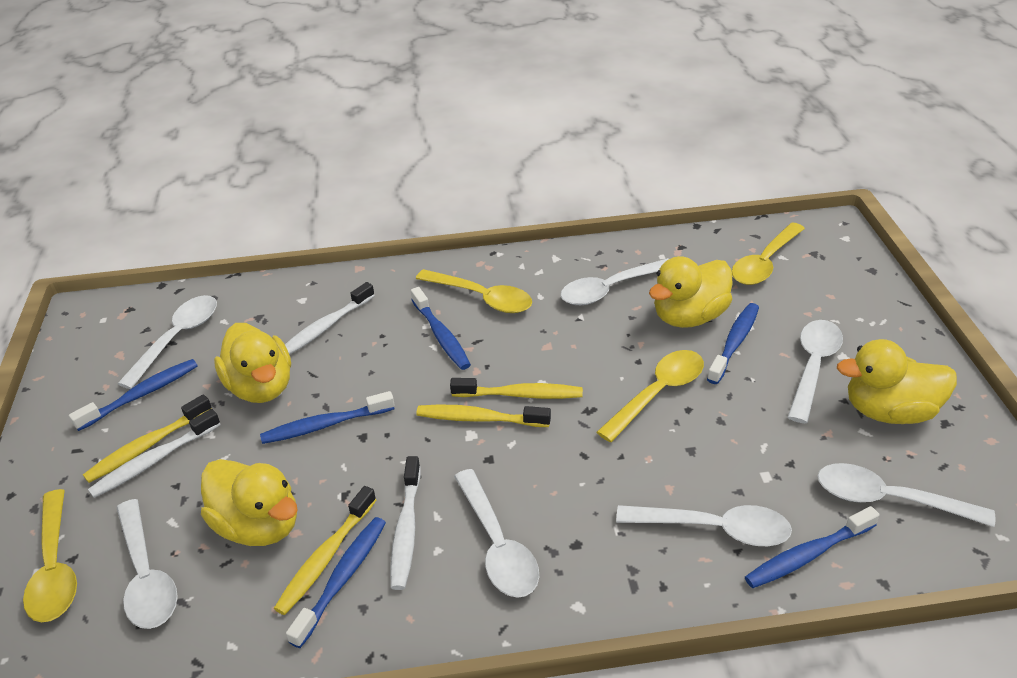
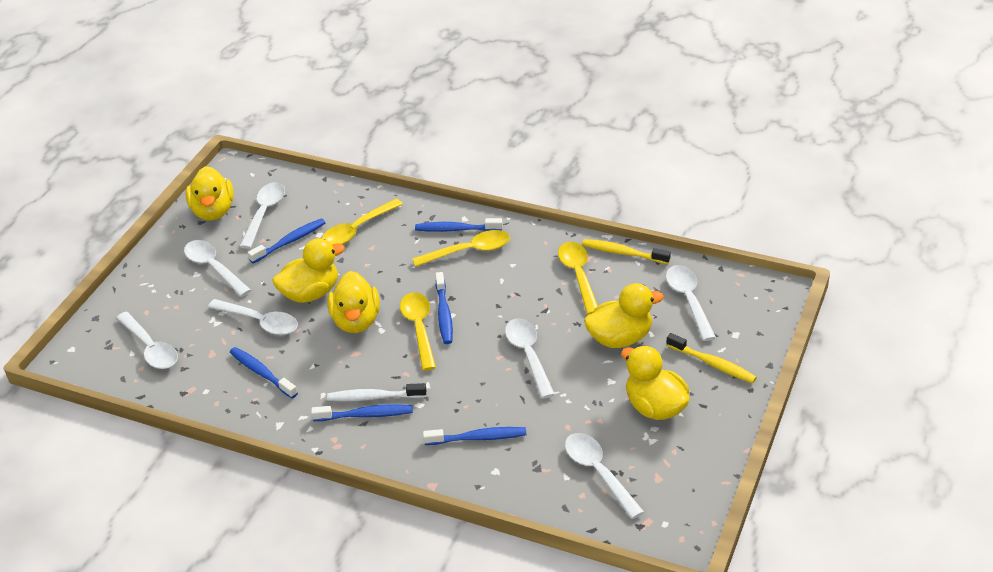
white toothbrush: 3 -> 1
yellow duck: 4 -> 5
yellow toothbrush: 4 -> 2

